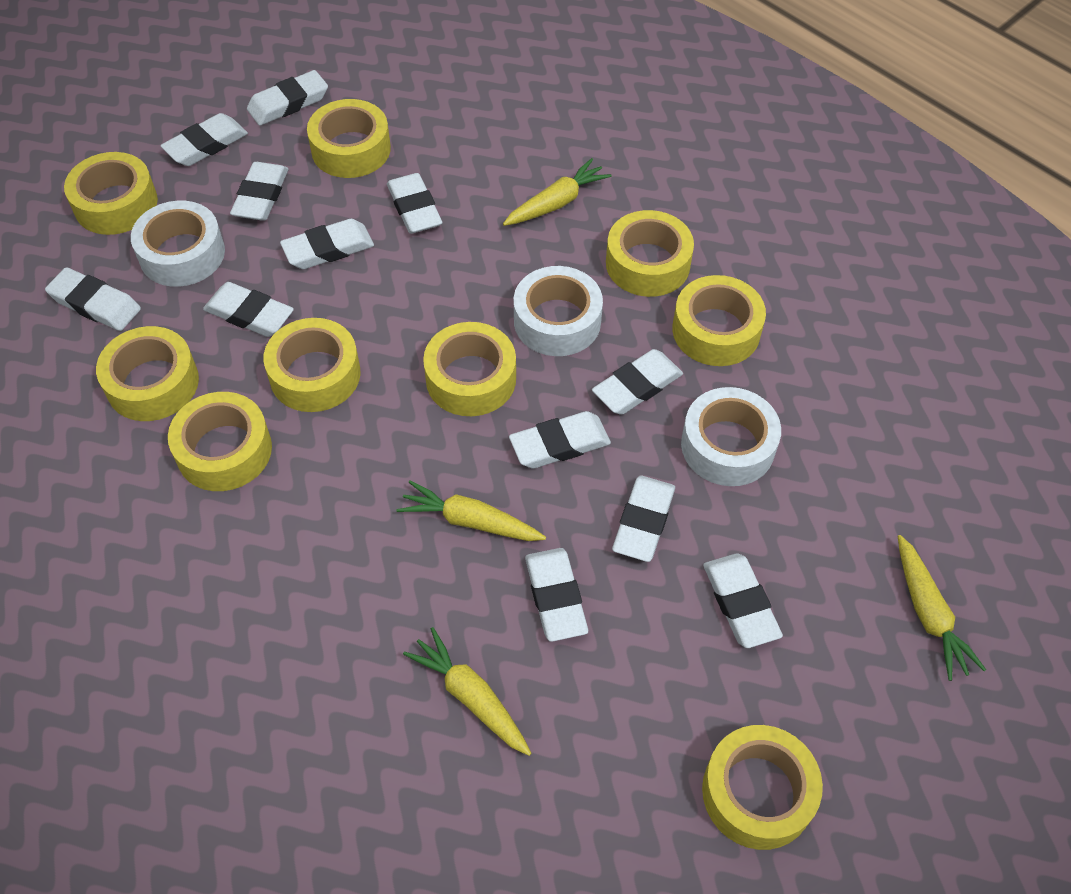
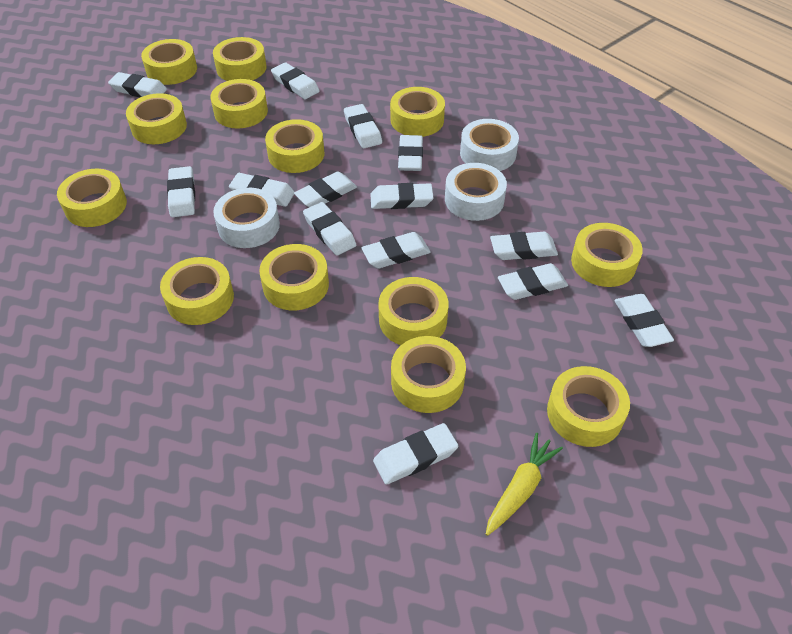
white eraser: 12 -> 14
yellow carrot: 4 -> 1
yellow tape: 9 -> 13

